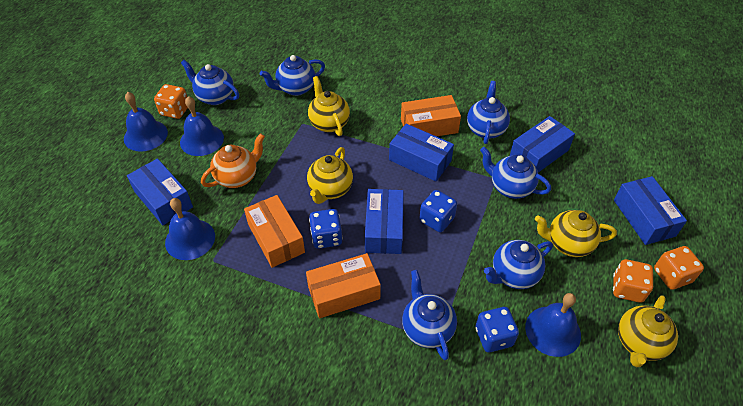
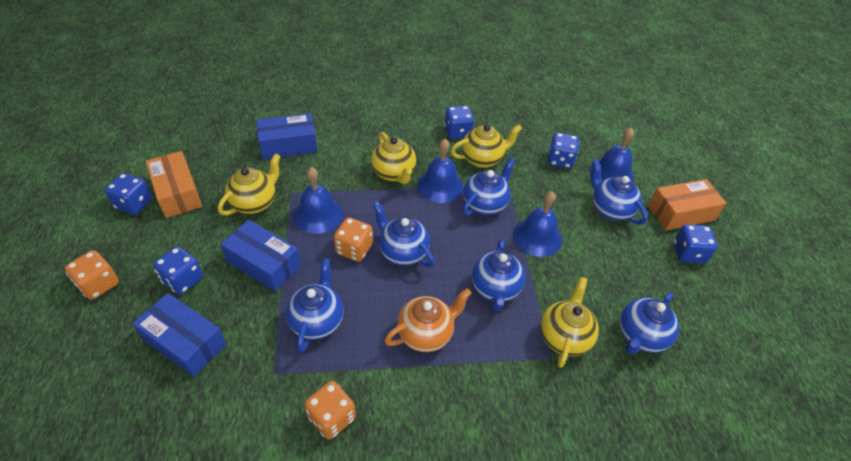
blue box: 5 -> 3
blue dice: 3 -> 5
orange box: 3 -> 2

